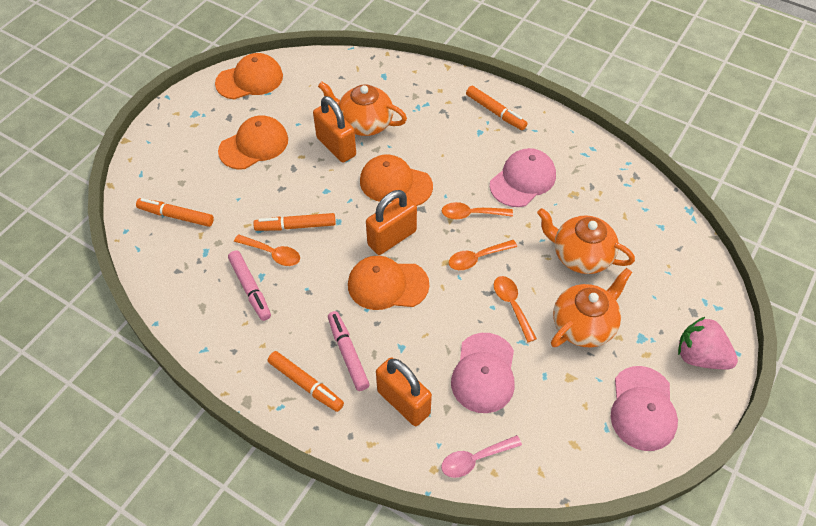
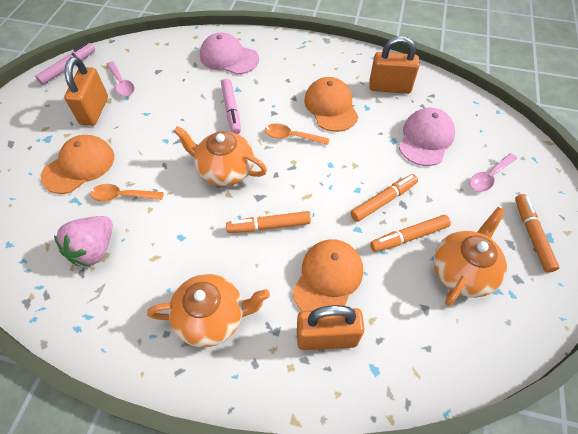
orange cap: 4 -> 3
orange spoon: 4 -> 2
pink cap: 3 -> 2
pink spoon: 1 -> 2

